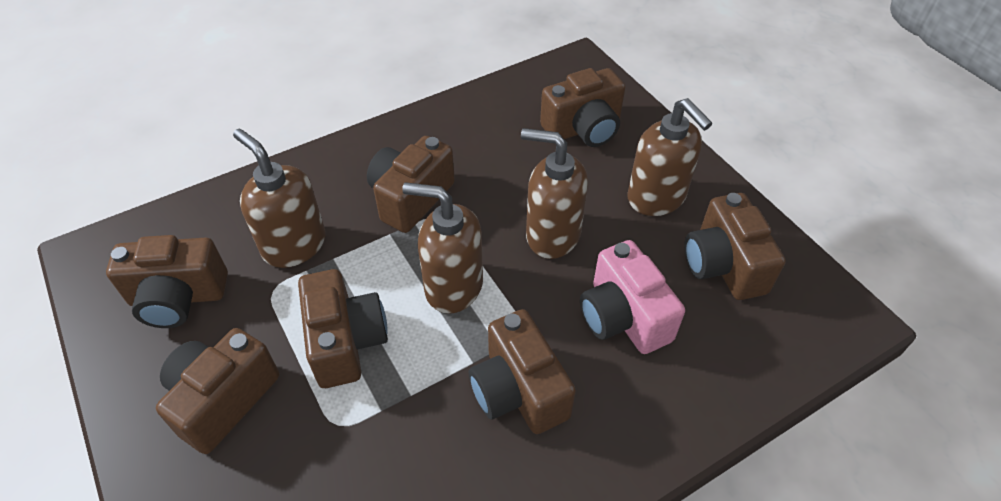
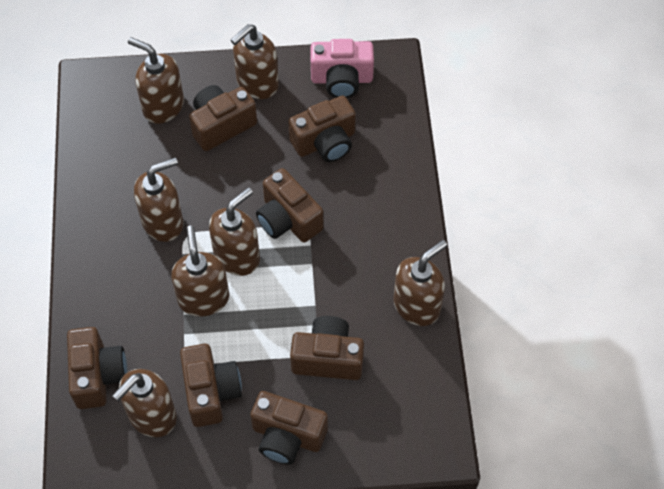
brown soap dispenser: 4 -> 7

